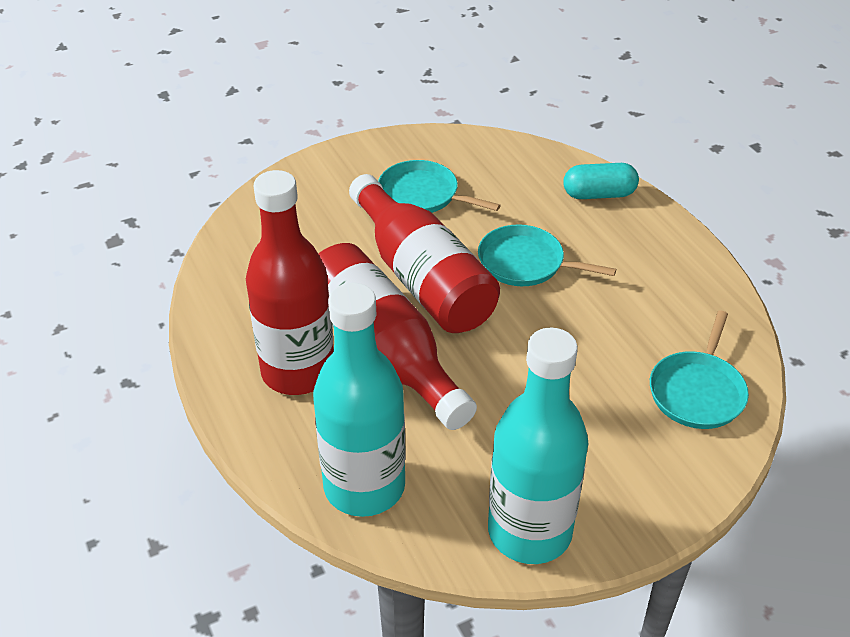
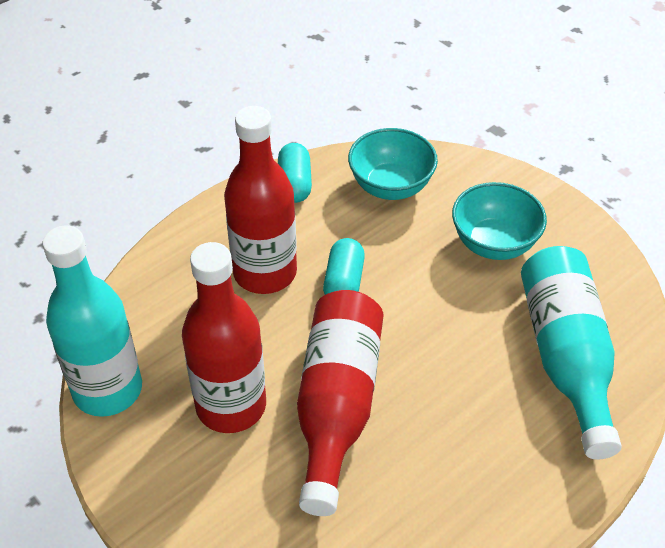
turquoise bowl: 0 -> 2
turquoise capsule: 1 -> 2
turquoise pan: 3 -> 0

